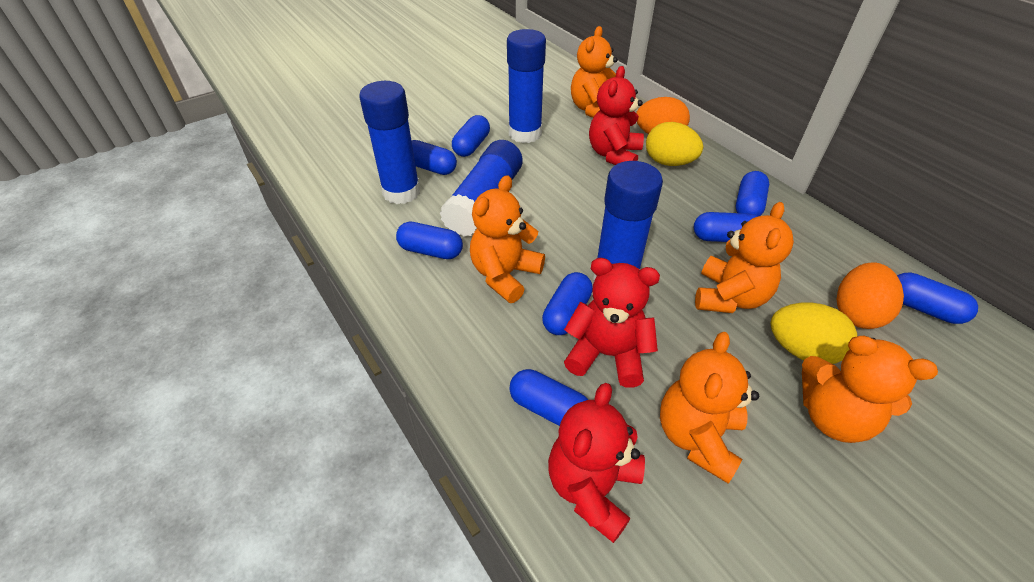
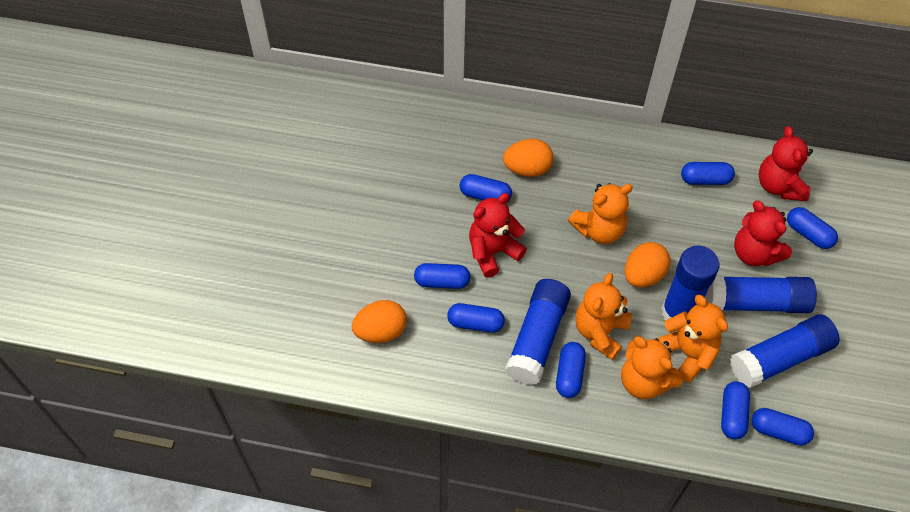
orange egg: 2 -> 3
orange teddy bear: 5 -> 4
yellow egg: 2 -> 0

